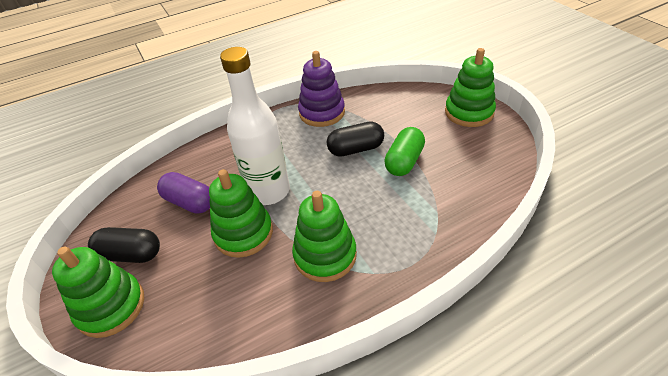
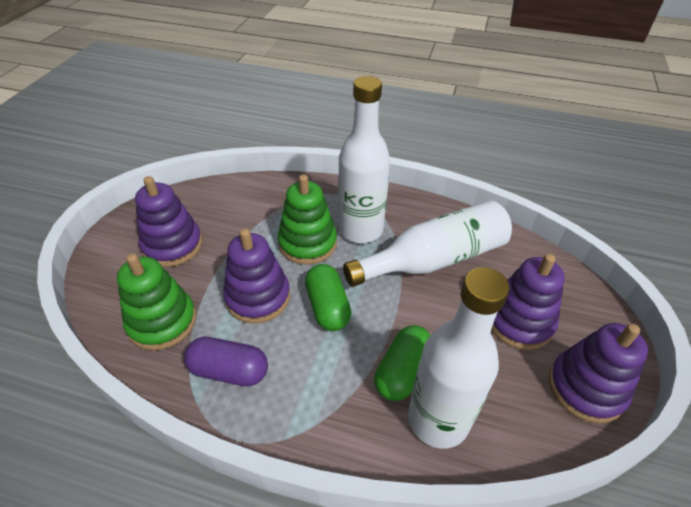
black capsule: 2 -> 0
green capsule: 1 -> 2
green stacking toy: 4 -> 2
purple stacking toy: 1 -> 4
white bottle: 1 -> 3

